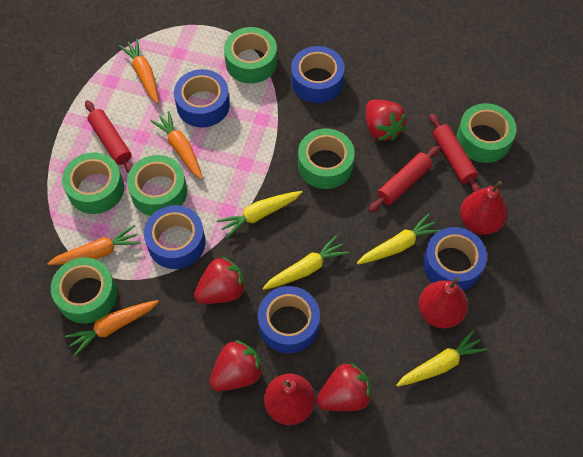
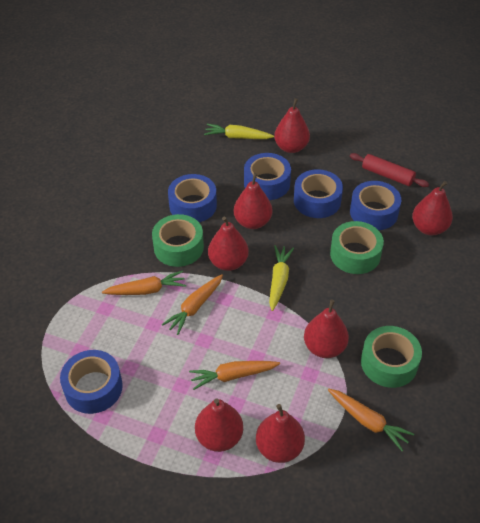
green tape: 6 -> 3
red pear: 3 -> 7
red rolling pin: 3 -> 1
red strawberry: 4 -> 0
yellow carrot: 4 -> 2

